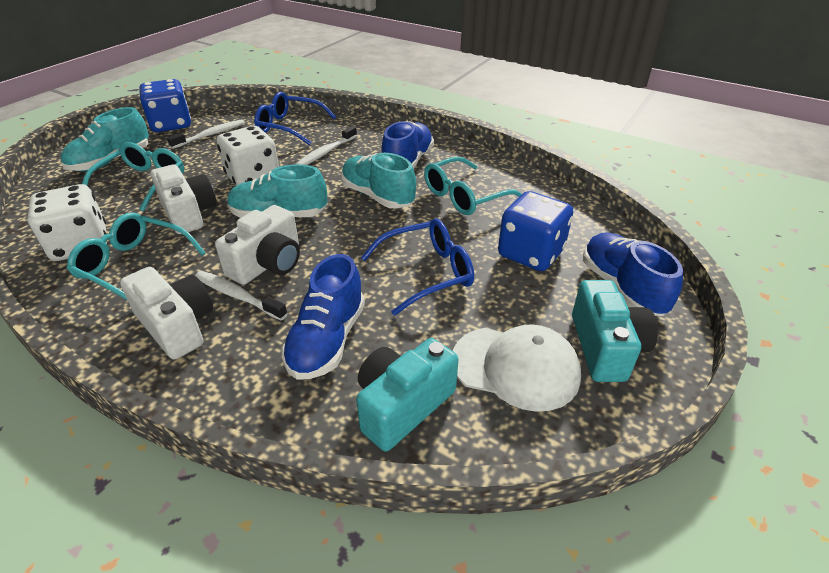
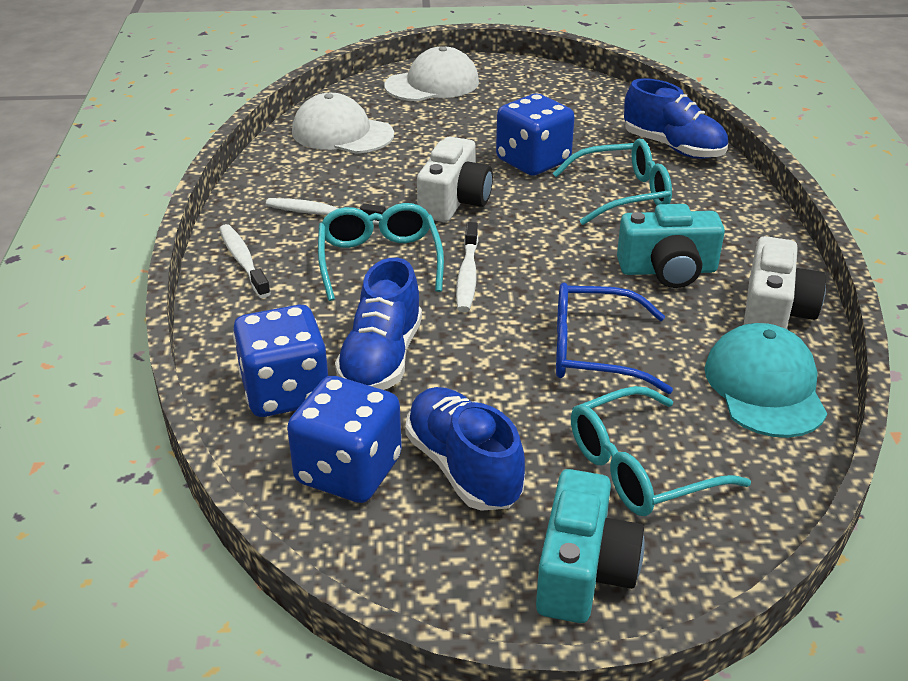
blue dice: 2 -> 3
blue glasses: 2 -> 1
turquoise cap: 0 -> 1
turquoise shoe: 3 -> 0
white camera: 3 -> 2
white cap: 1 -> 2
white dice: 2 -> 0

